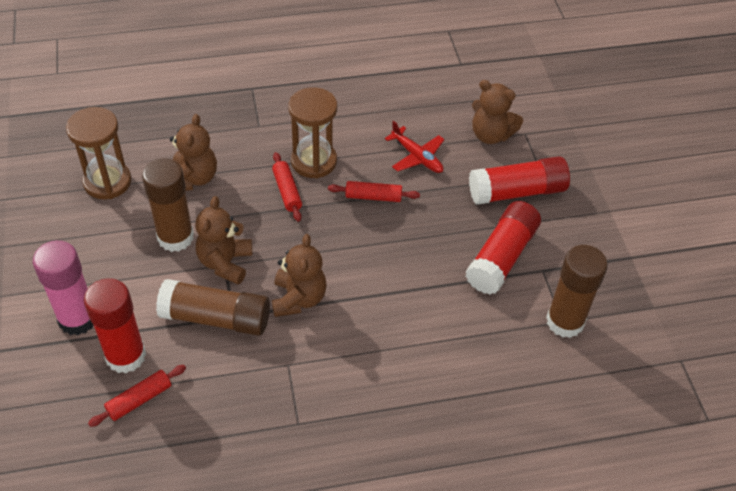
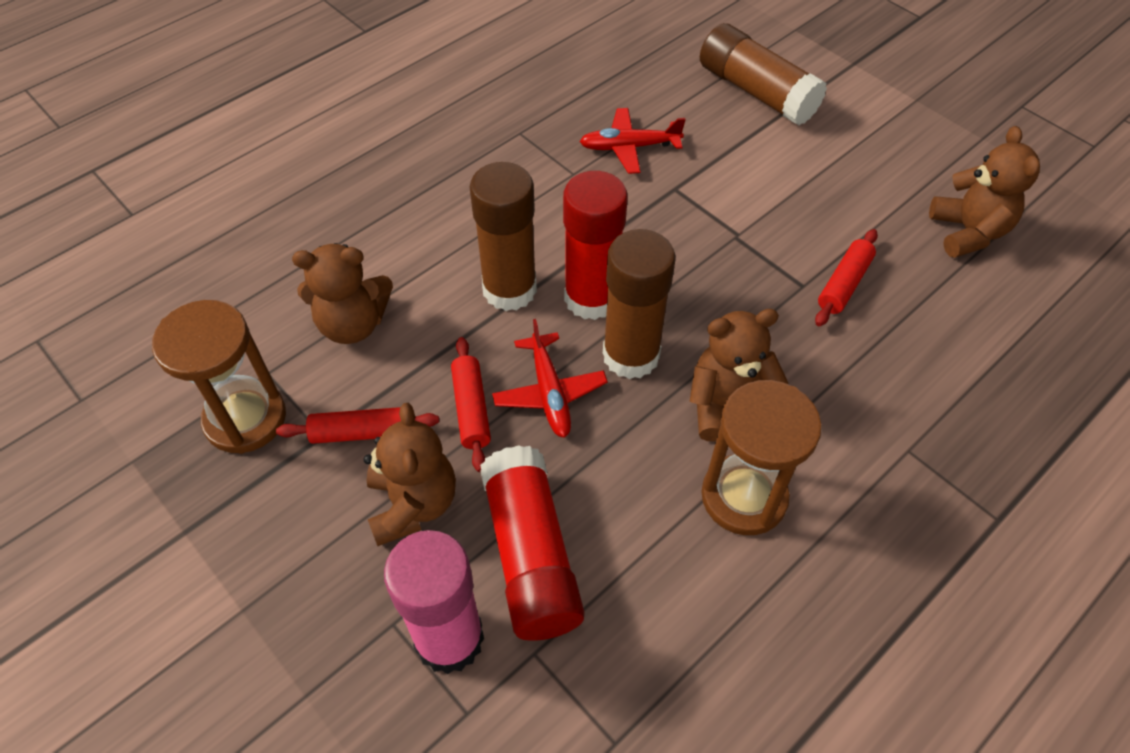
red glue stick: 3 -> 2
red plane: 1 -> 2

